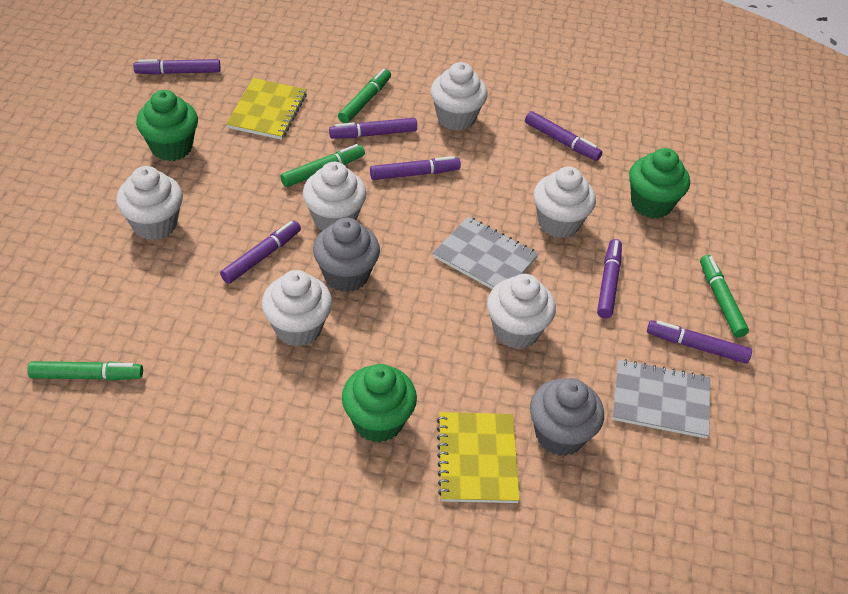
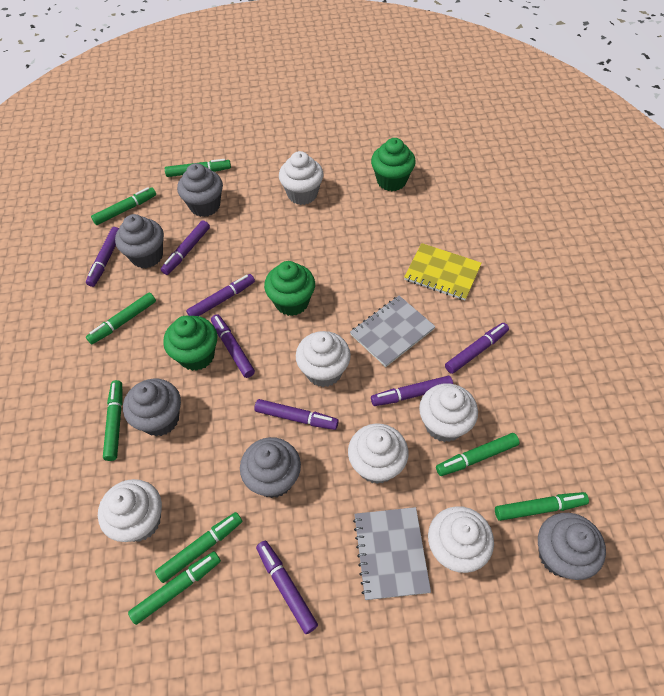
green marker: 4 -> 8
grey cupcake: 2 -> 5
purple marker: 7 -> 8
yellow notebook: 2 -> 1

